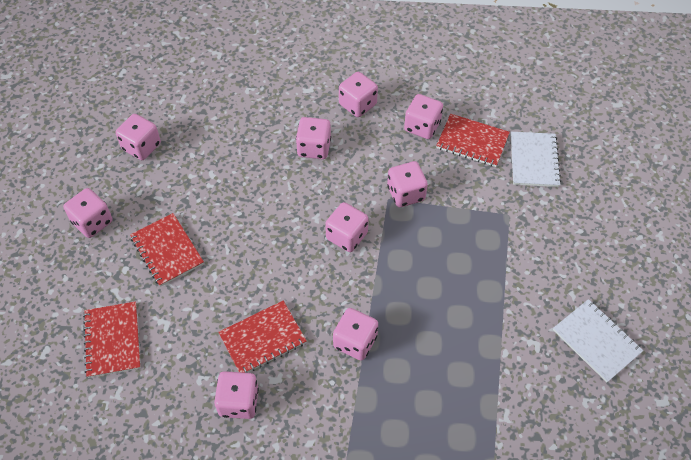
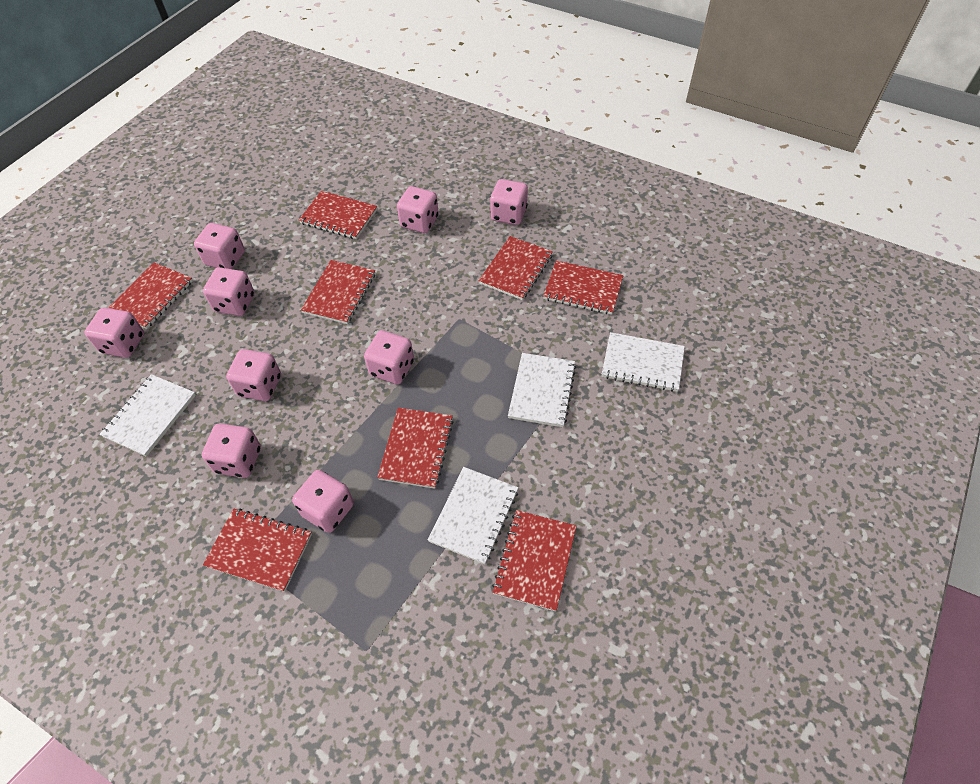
red notebook: 4 -> 8
white notebook: 2 -> 4

